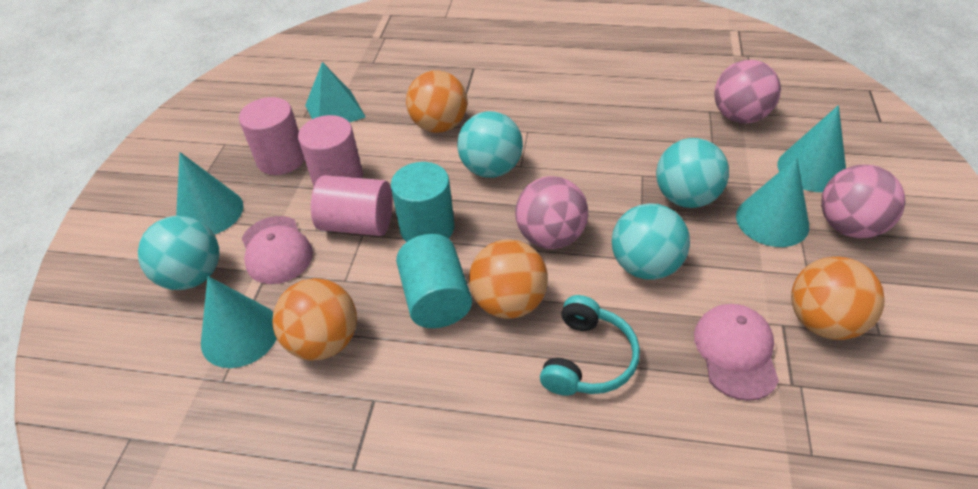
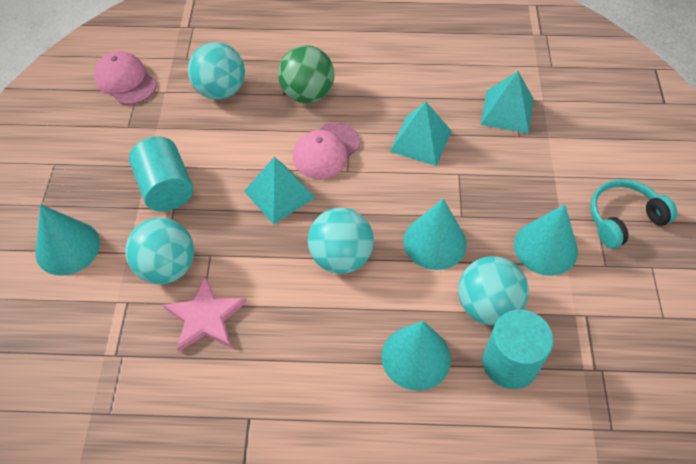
green ball: 0 -> 1
orange ball: 4 -> 0
pink ball: 3 -> 0
pink cylinder: 3 -> 0
pink star: 0 -> 1
turquoise pyramid: 1 -> 3

